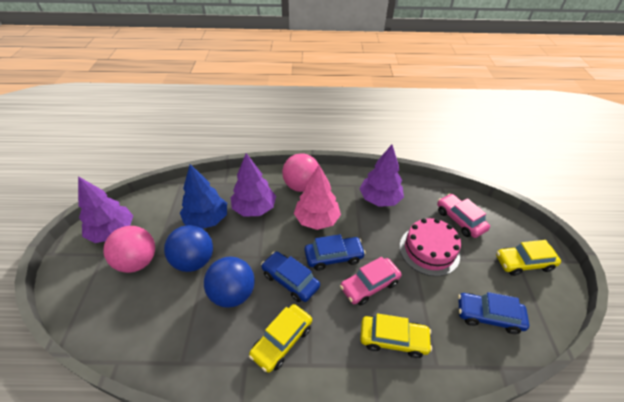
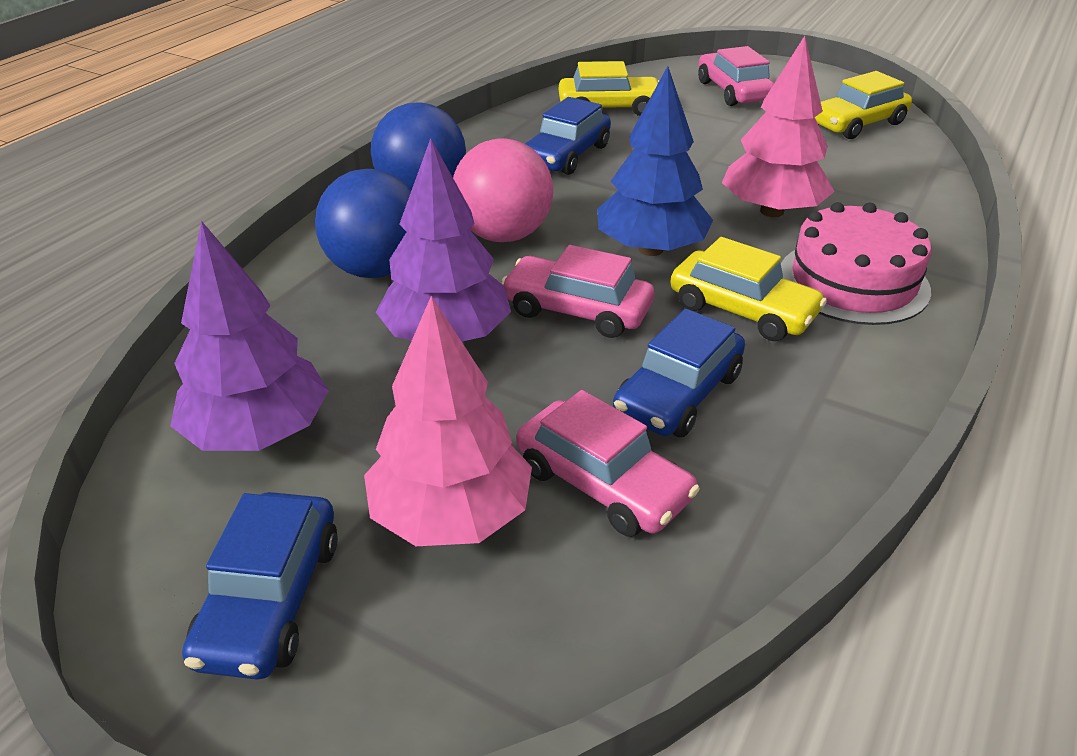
pink ball: 2 -> 1
pink car: 2 -> 3
pink tree: 1 -> 2
purple tree: 3 -> 2

